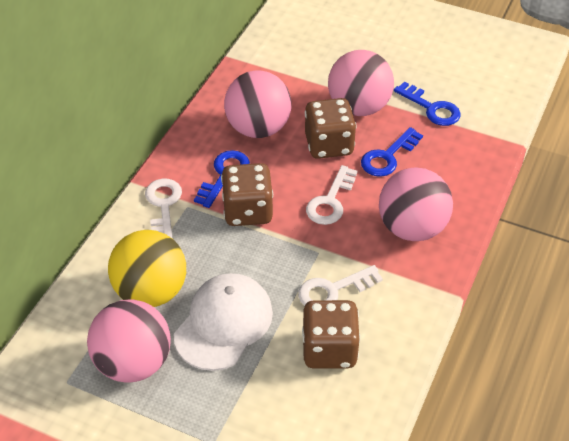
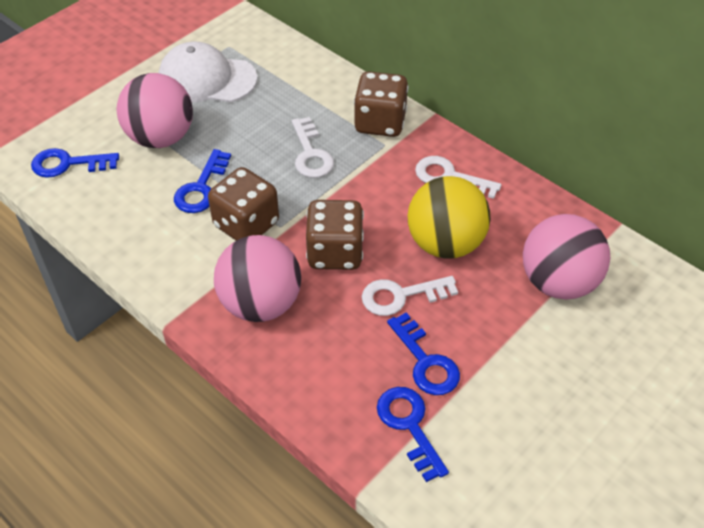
blue key: 3 -> 4
pink ball: 4 -> 3

